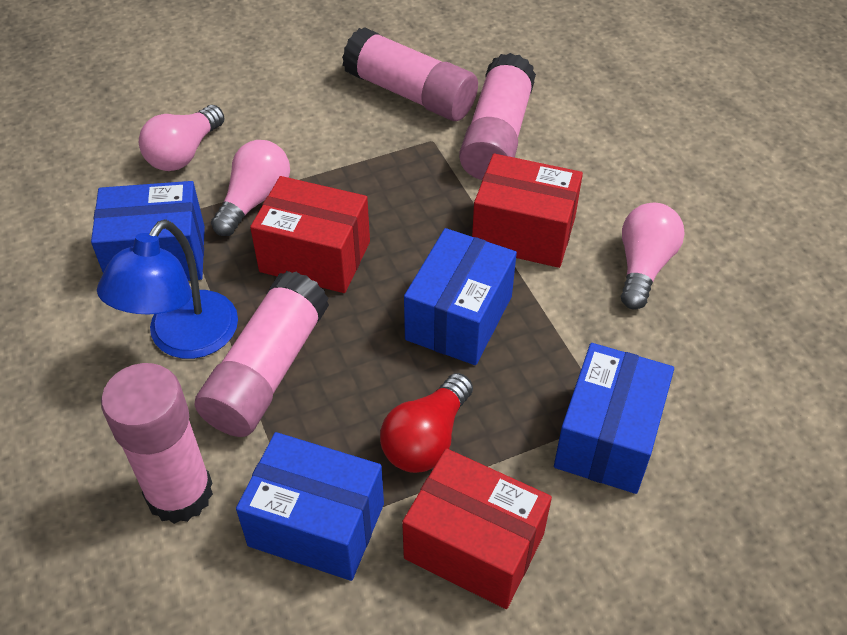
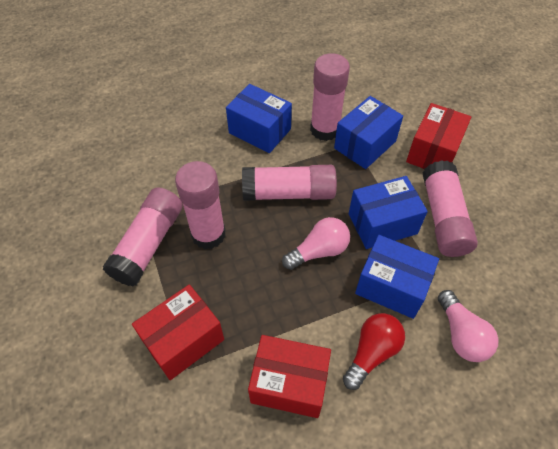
blue lamp: 1 -> 0
pink glue stick: 4 -> 5
pink light bulb: 3 -> 2

